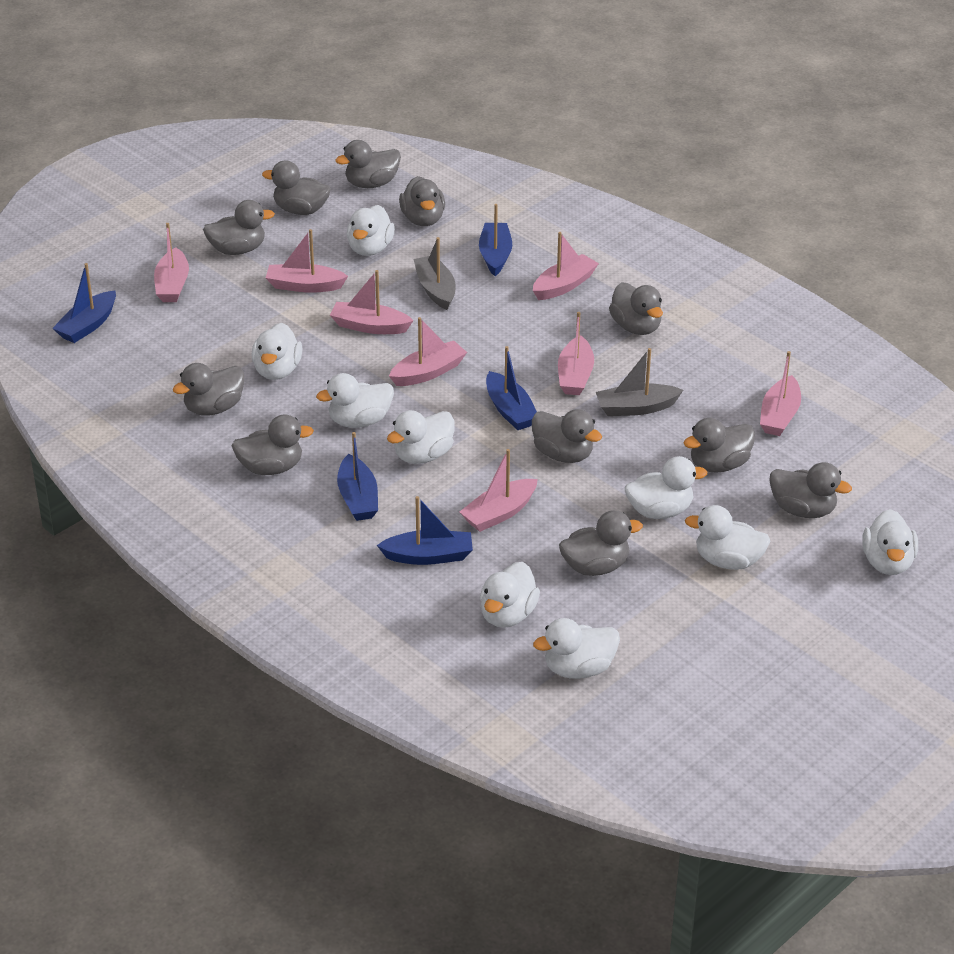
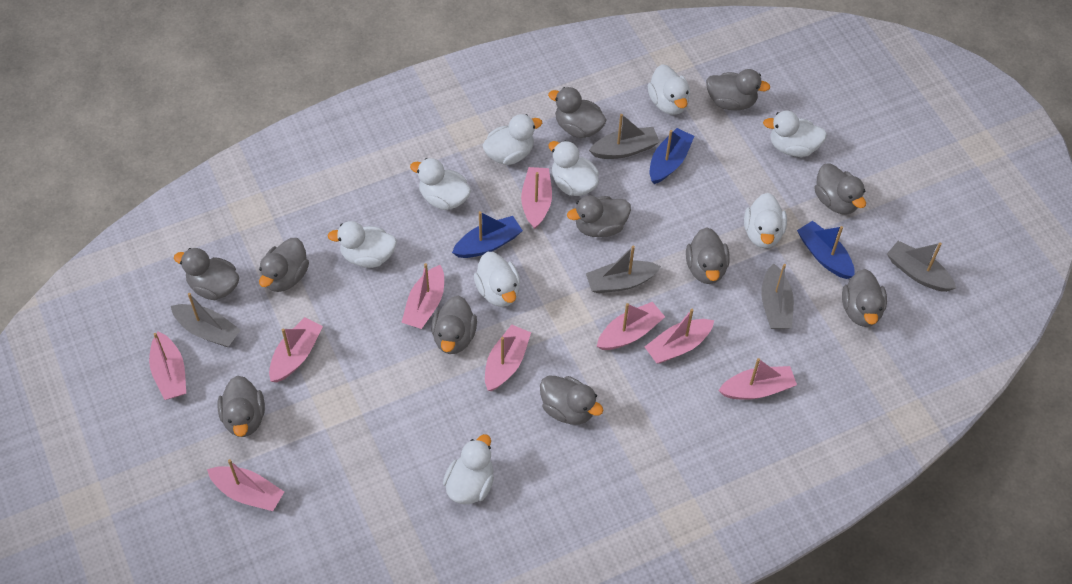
blue boat: 5 -> 3
grey boat: 2 -> 5
pink boat: 8 -> 9

